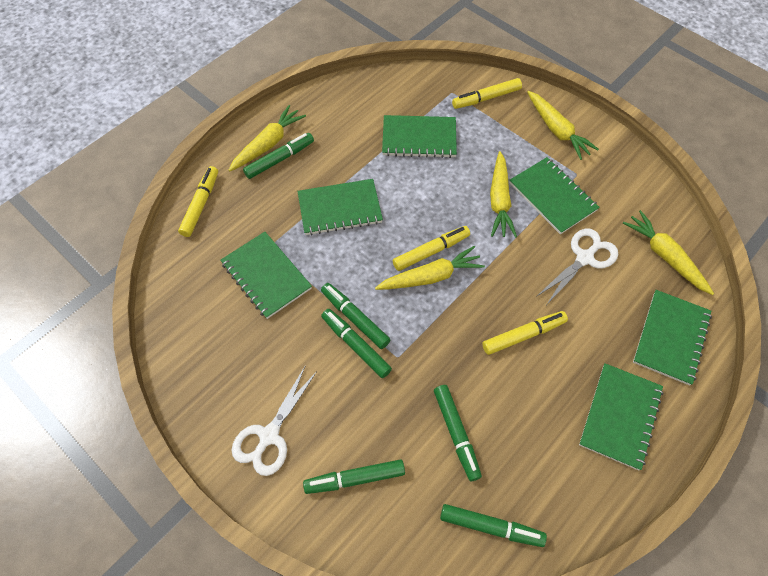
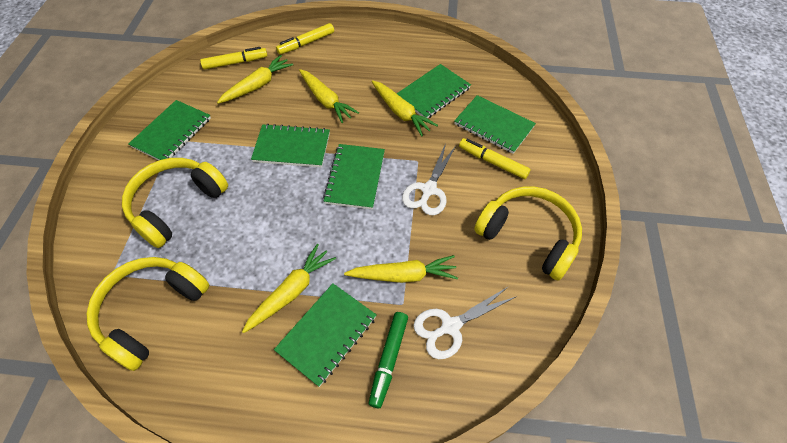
green marker: 6 -> 1
yellow headphones: 0 -> 3
yellow marker: 4 -> 3

